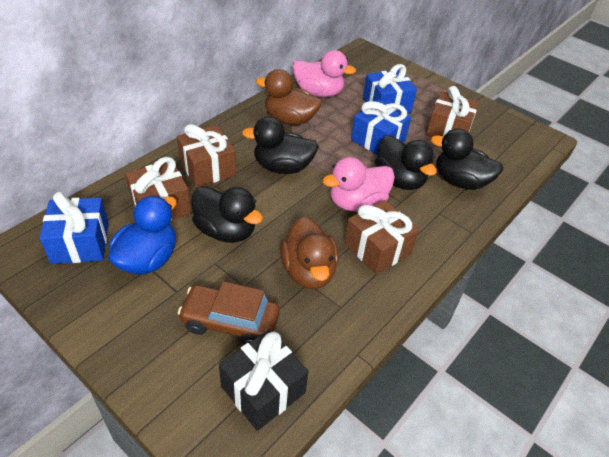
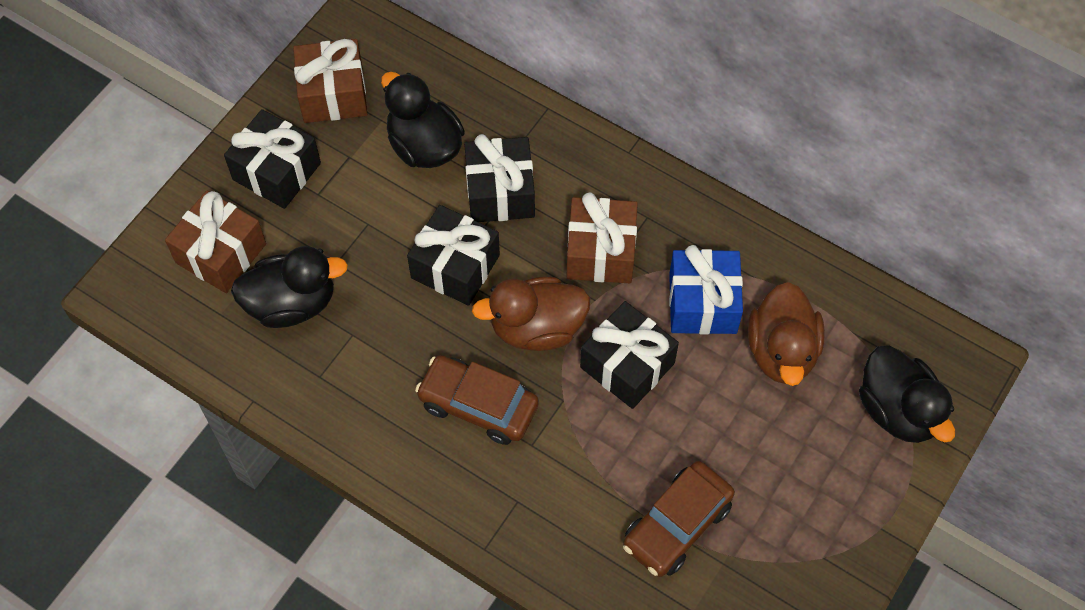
black duck: 4 -> 3
black gift: 1 -> 4
blue duck: 1 -> 0
blue gift: 3 -> 1
brown car: 1 -> 2
brown gift: 4 -> 3
pink duck: 2 -> 0

